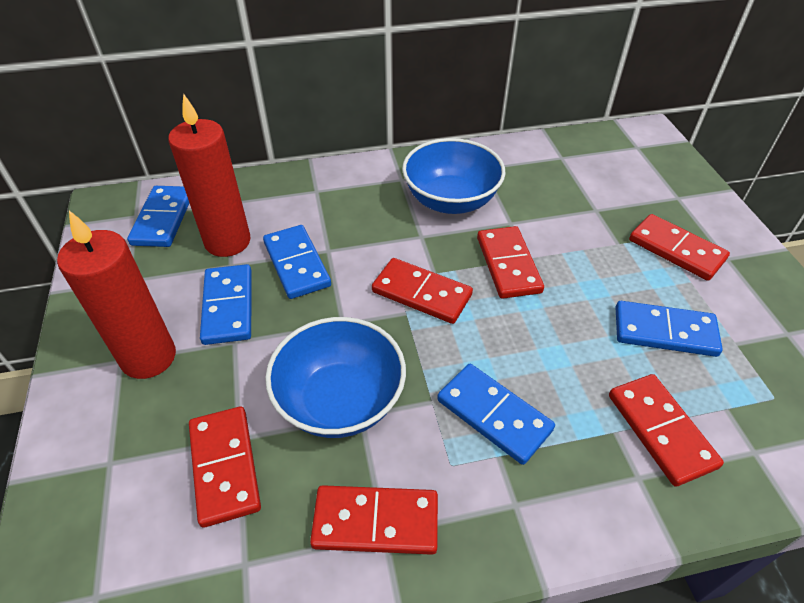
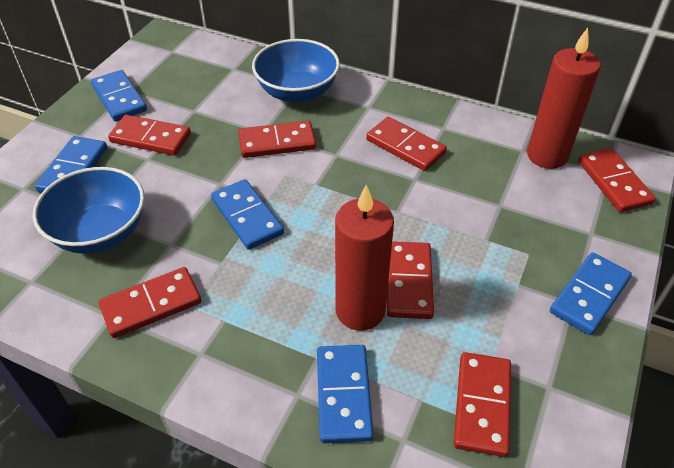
red domino: 6 -> 7

